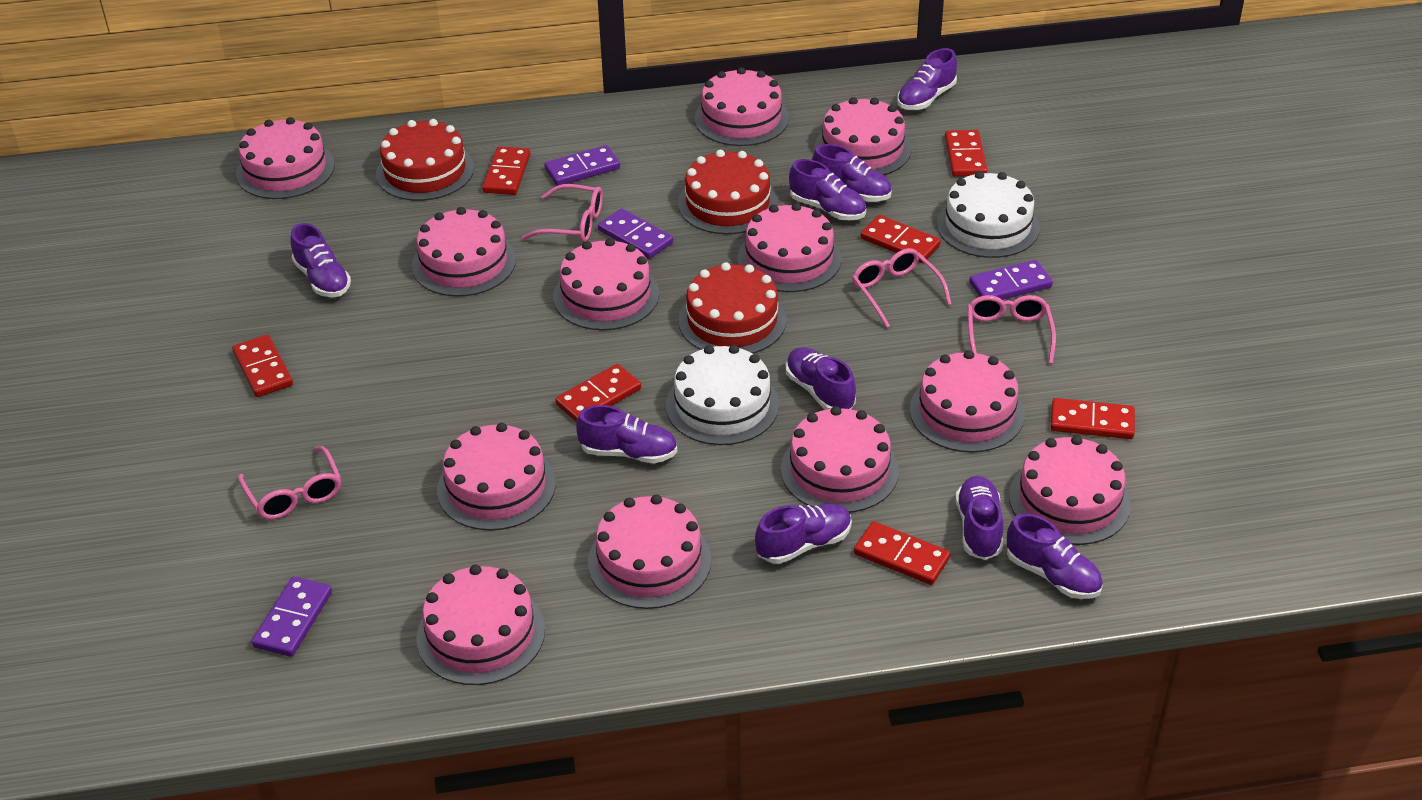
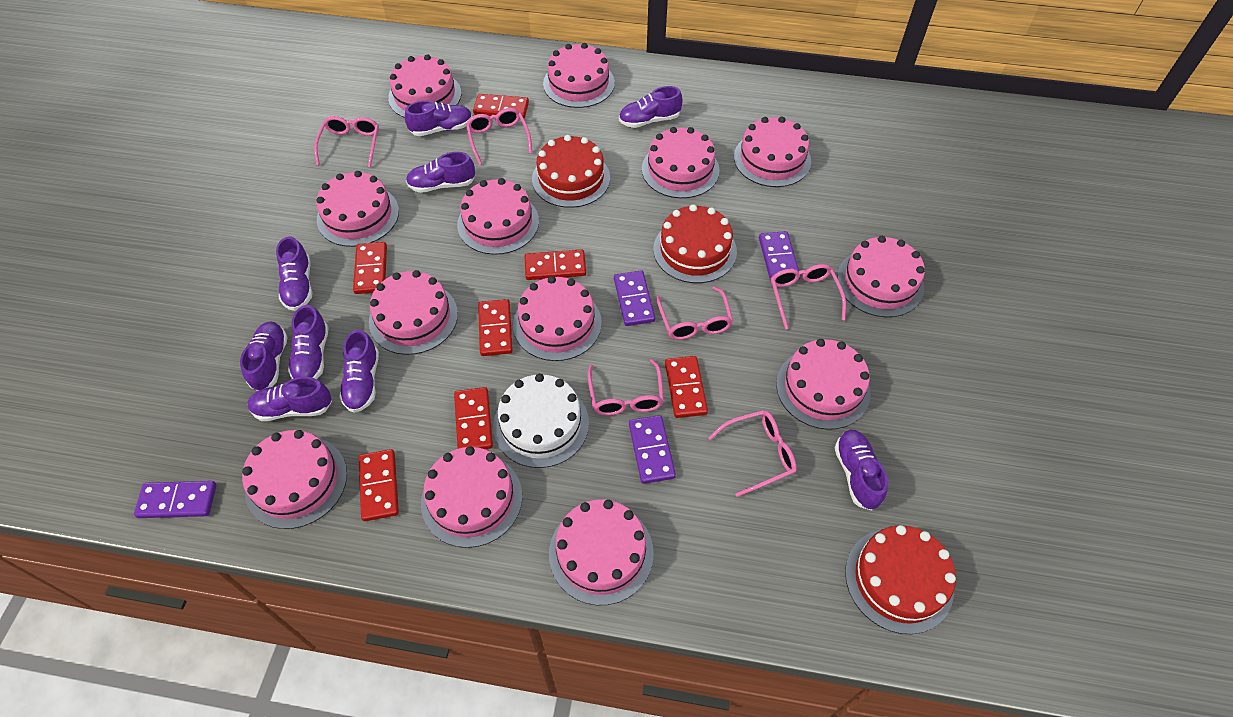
pink cake: 12 -> 13
pink glasses: 4 -> 6
white cake: 2 -> 1

